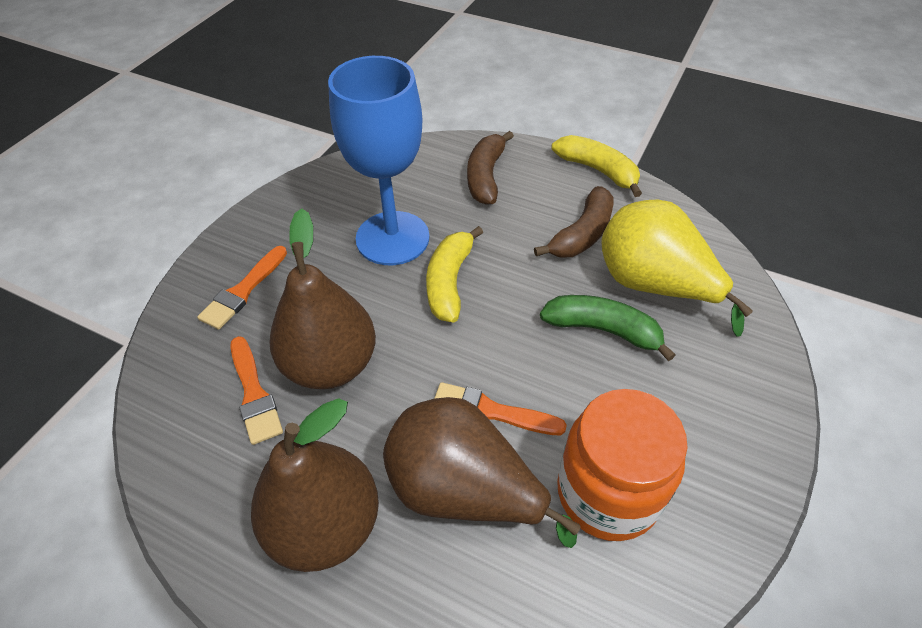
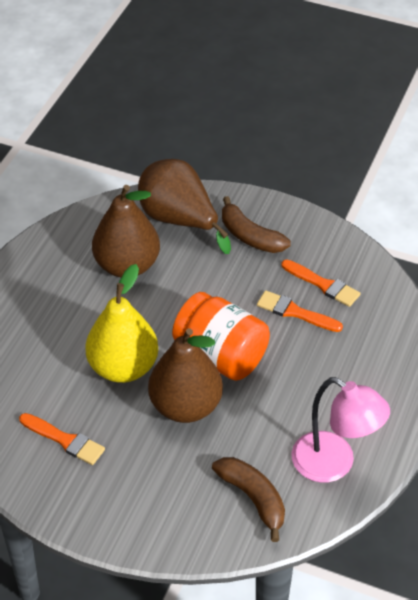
blue goblet: 1 -> 0
green banana: 1 -> 0
pink lamp: 0 -> 1
yellow banana: 2 -> 0

